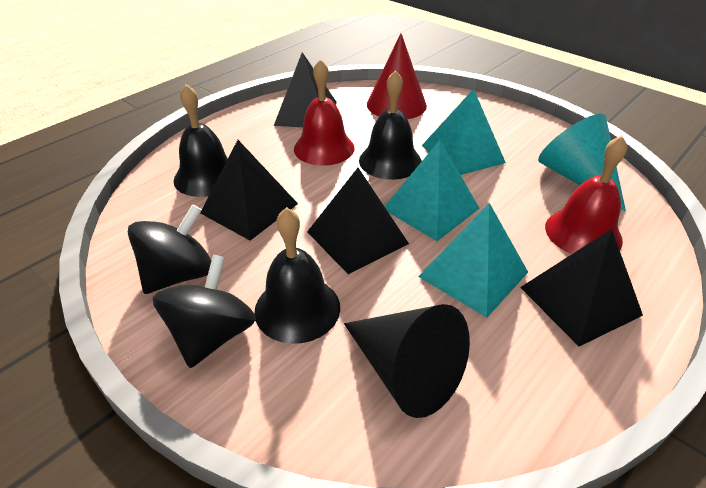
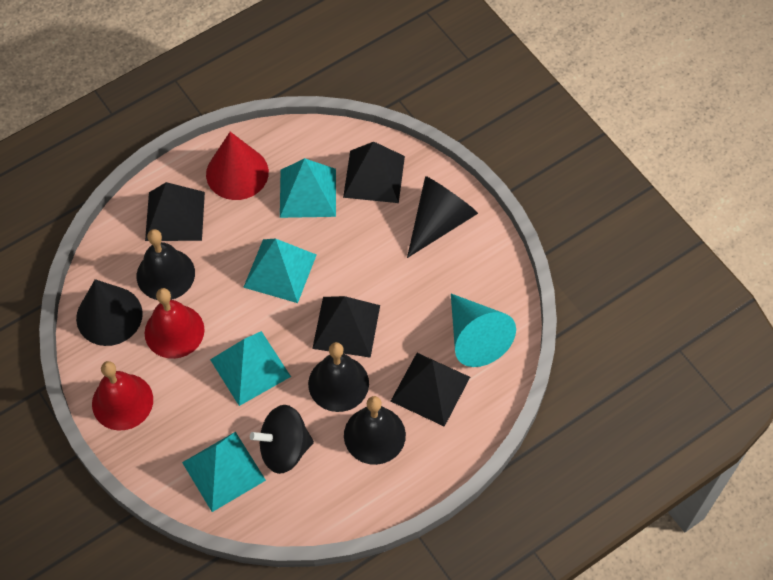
black cone: 1 -> 2
black spinning top: 2 -> 1
turquoise pyramid: 3 -> 4

